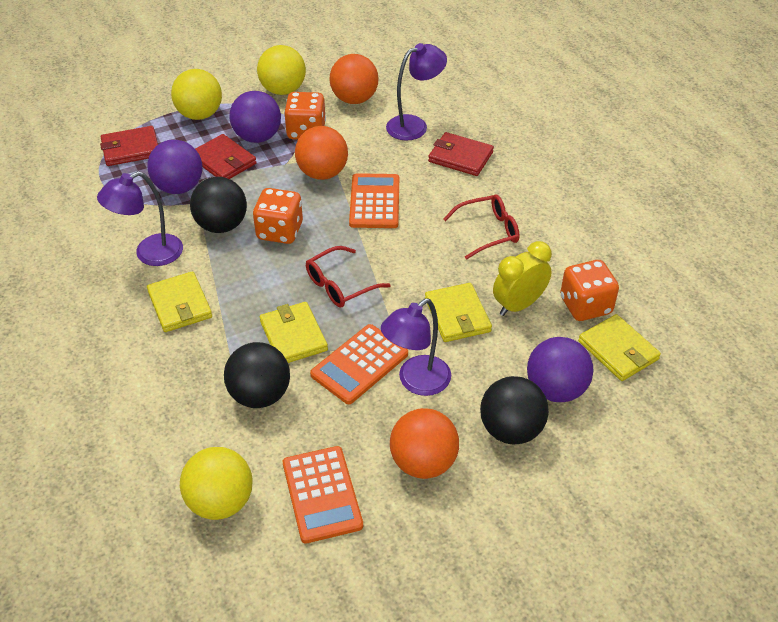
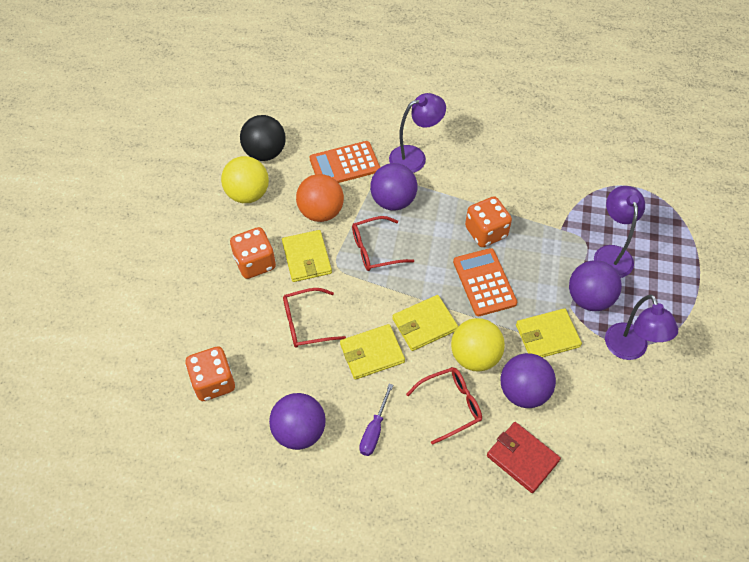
black ball: 3 -> 1
orange ball: 3 -> 1
orange calculator: 3 -> 2
purple ball: 3 -> 4
purple screwdriver: 0 -> 1
red glasses: 2 -> 3
red wallet: 3 -> 1
yellow ball: 3 -> 2
yellow clock: 1 -> 0

